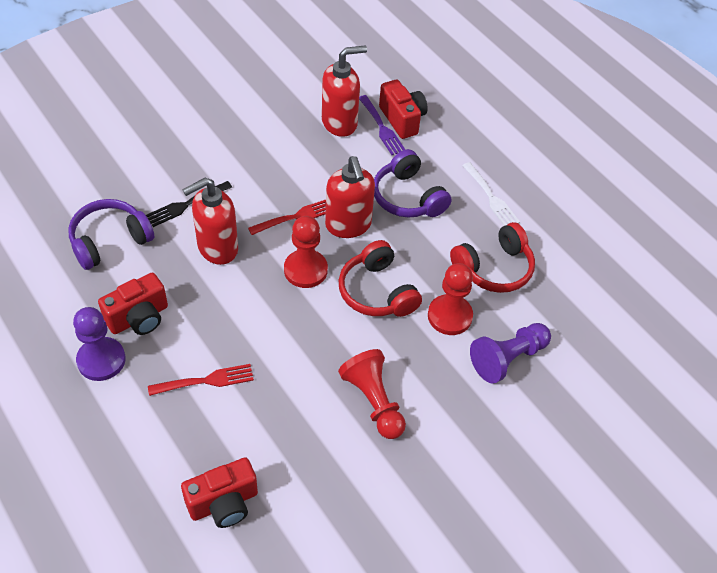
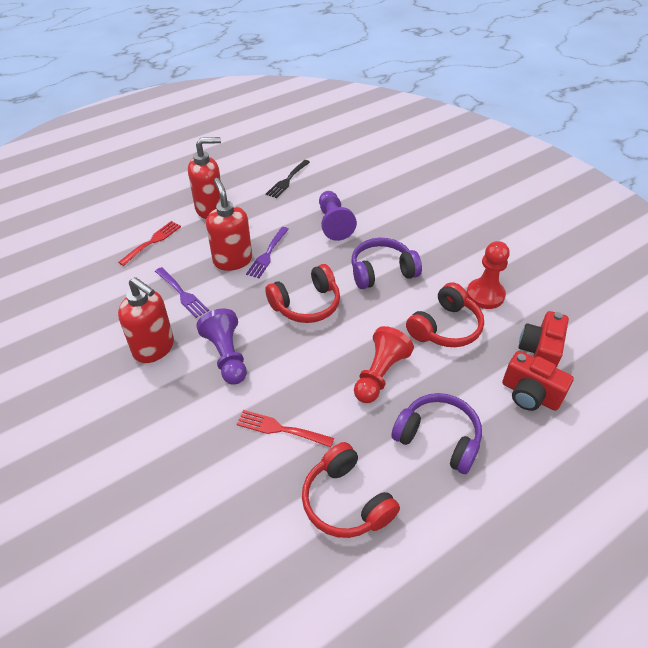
purple fork: 1 -> 2
red camera: 3 -> 2
red headphones: 2 -> 3
red pawn: 3 -> 2
white fork: 1 -> 0

